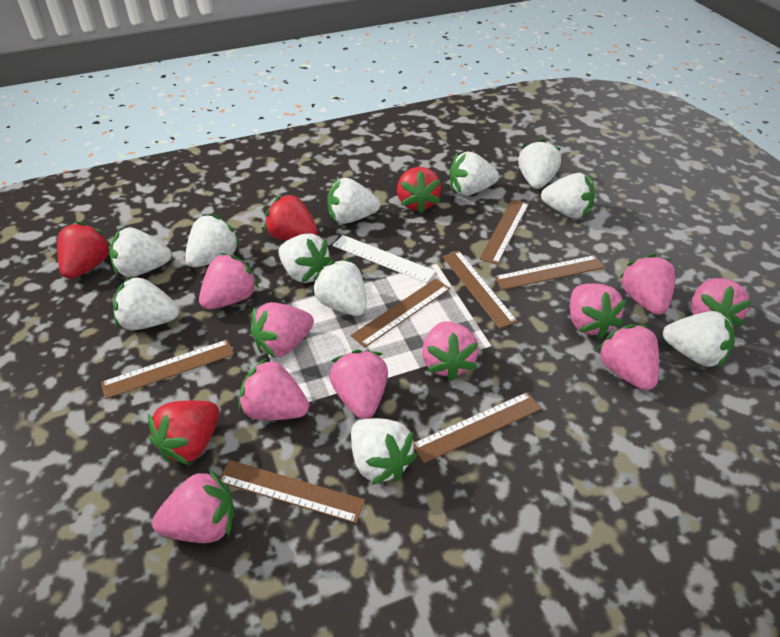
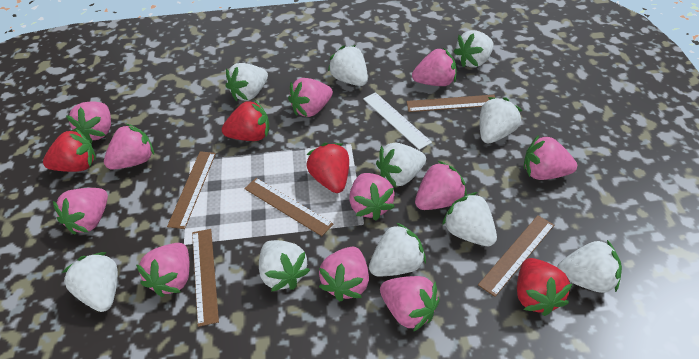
brown ruler: 7 -> 5
pink strawberry: 10 -> 11
white strawberry: 11 -> 10

